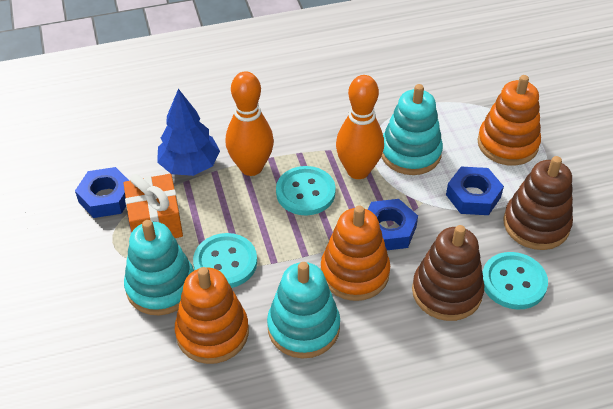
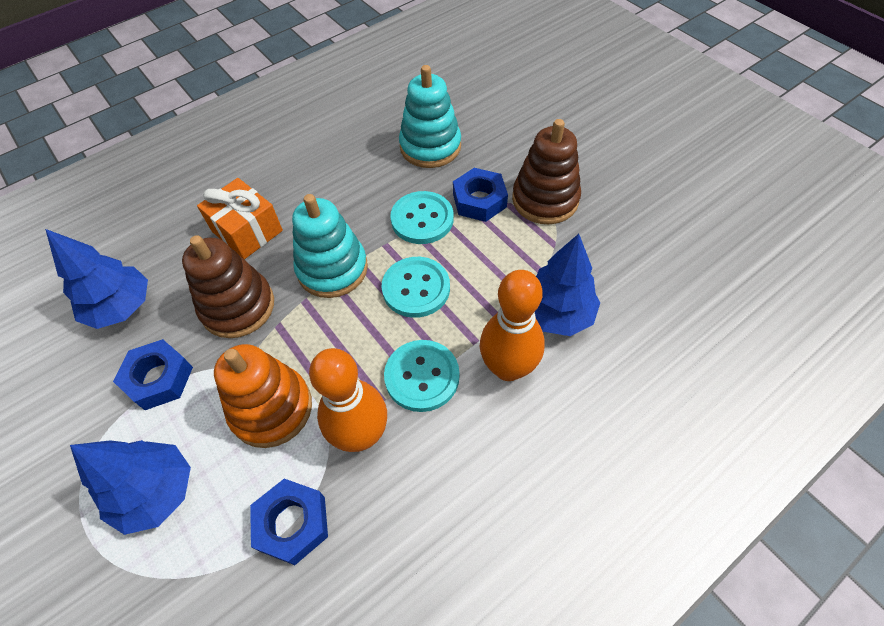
blue tree: 1 -> 3
orange stacking toy: 3 -> 1
turquoise stacking toy: 3 -> 2

